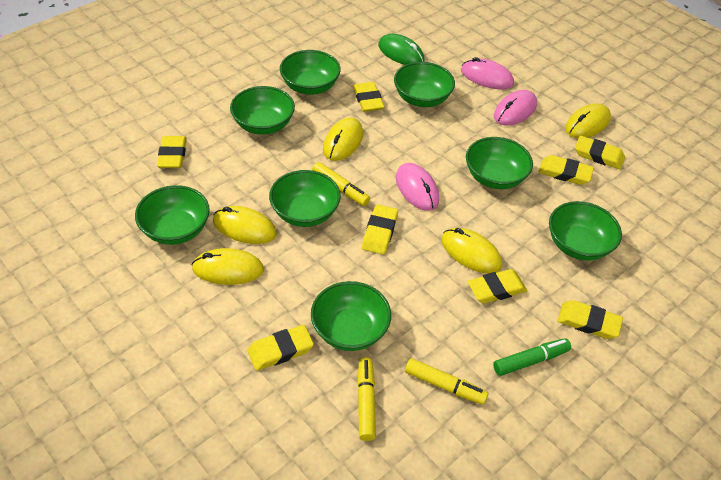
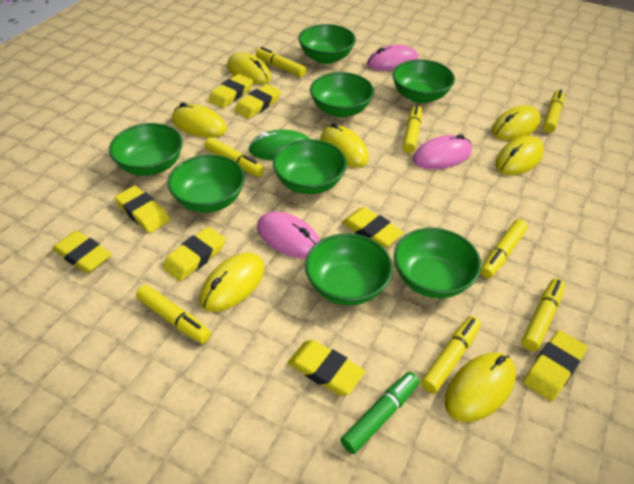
yellow marker: 3 -> 8
yellow mouse: 5 -> 7

